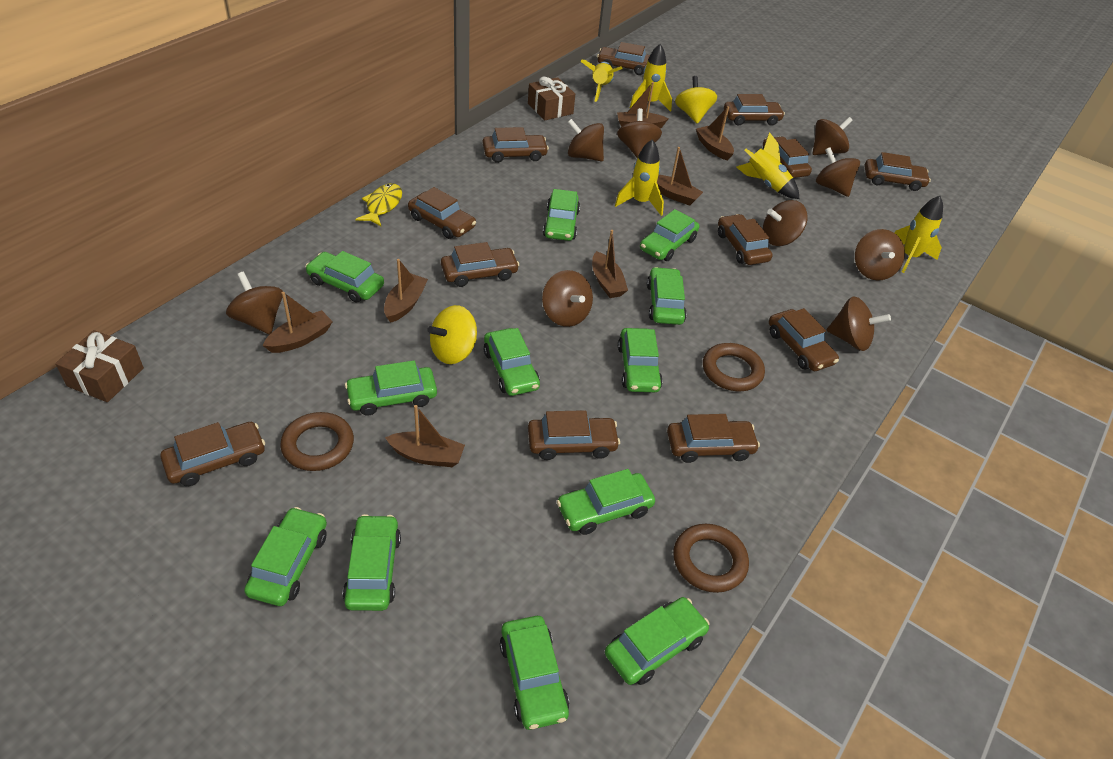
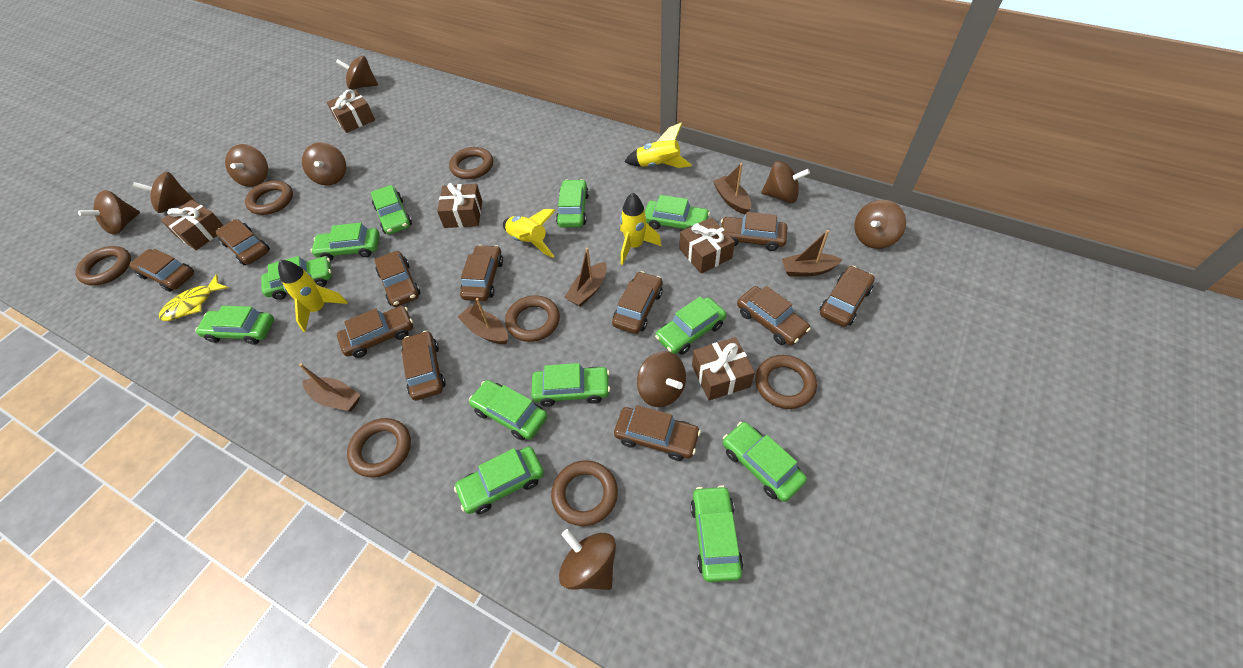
brown boat: 7 -> 5
brown car: 12 -> 11
brown gift: 2 -> 5
brown ring: 3 -> 7
yellow rocket: 5 -> 4
yellow spinning top: 2 -> 0

